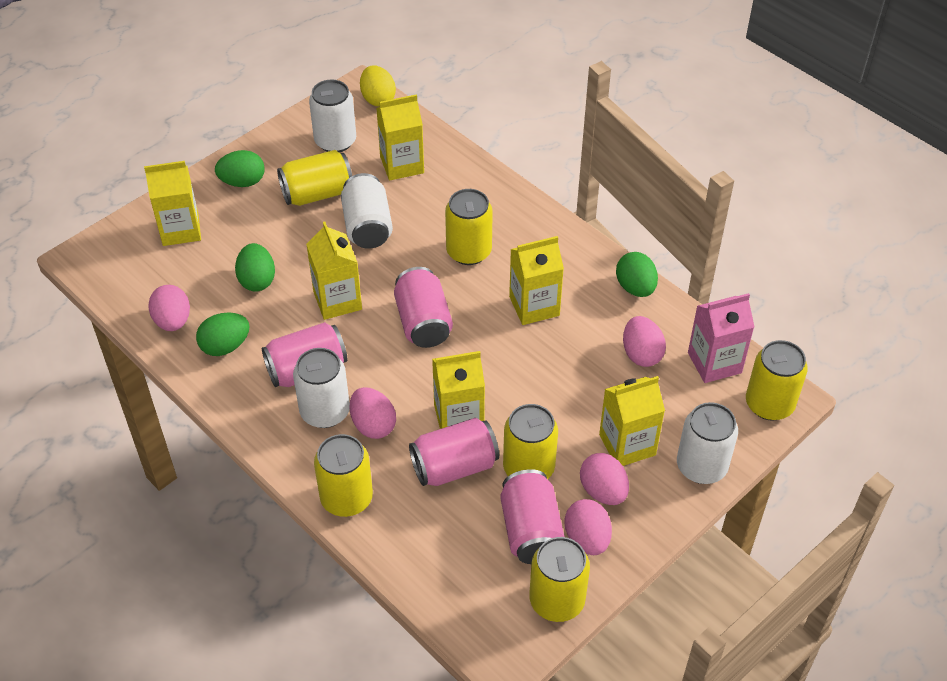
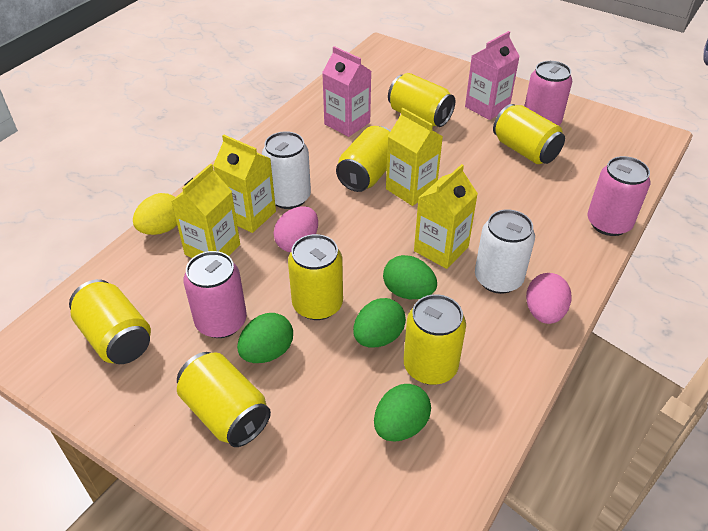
pink can: 4 -> 3
pink carton: 1 -> 2
pink egg: 5 -> 2
white can: 4 -> 2
yellow can: 6 -> 7
yellow carton: 6 -> 4

